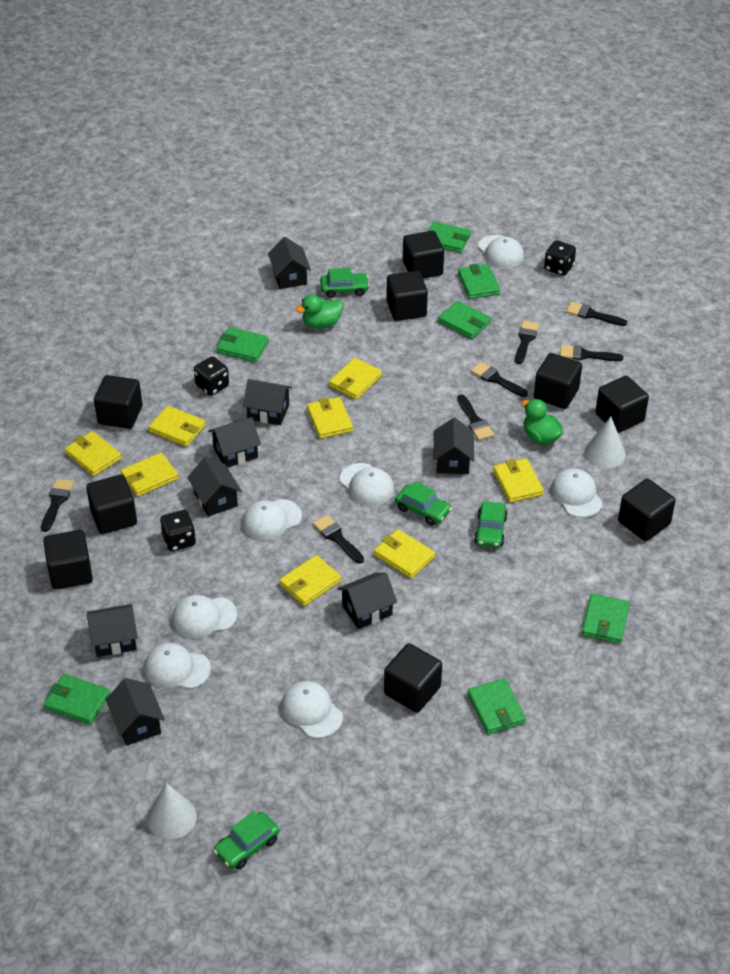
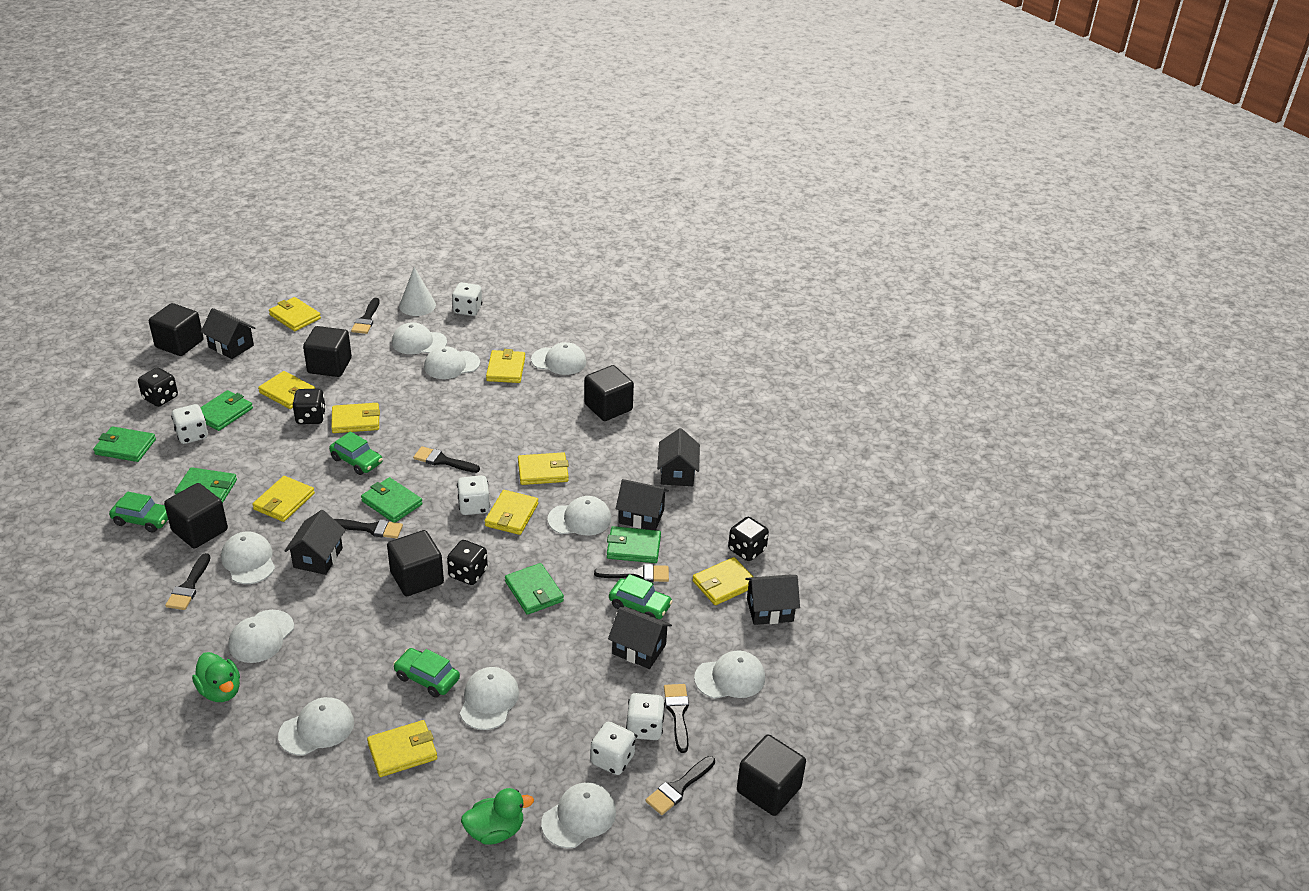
black cube: 9 -> 6
black dice: 3 -> 4
black house: 8 -> 6
green wallet: 7 -> 6
white cap: 7 -> 10
white cone: 2 -> 1
white dice: 0 -> 5
yellow wallet: 8 -> 9

